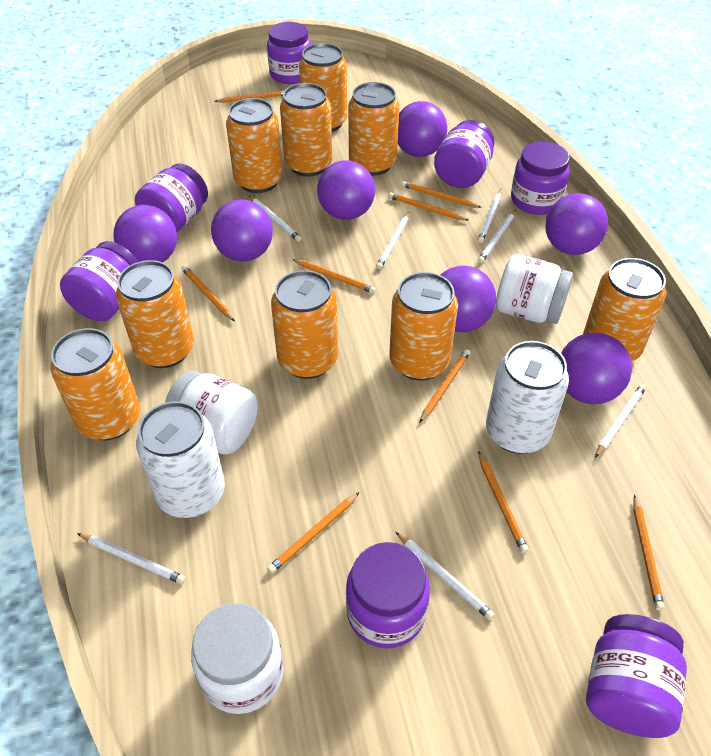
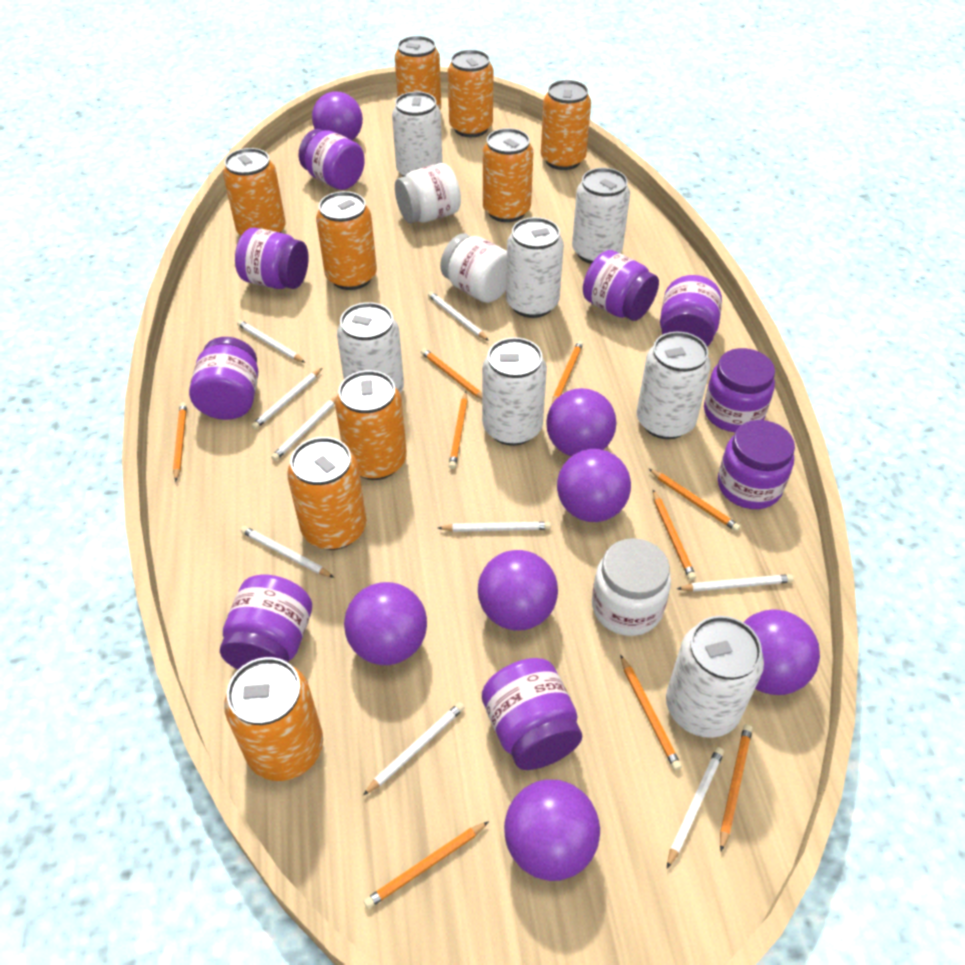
purple jar: 7 -> 9
white can: 2 -> 7
white pencil: 7 -> 9

